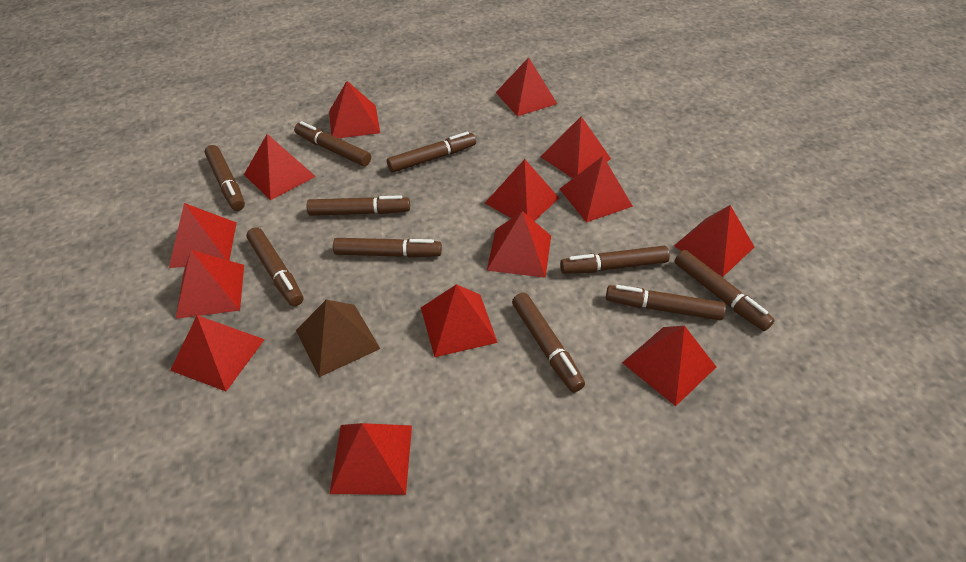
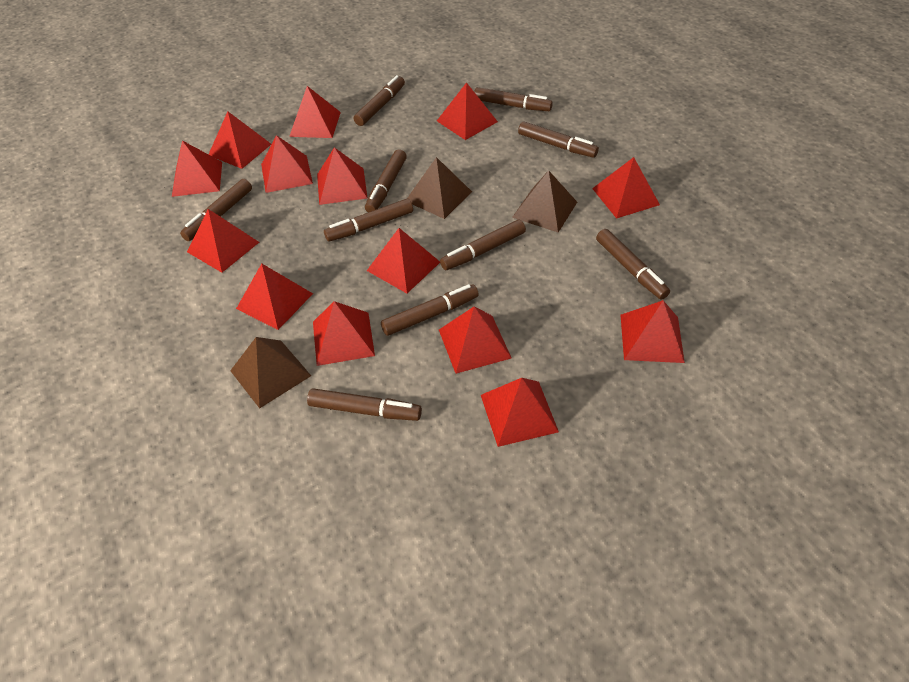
brown pyramid: 1 -> 3

